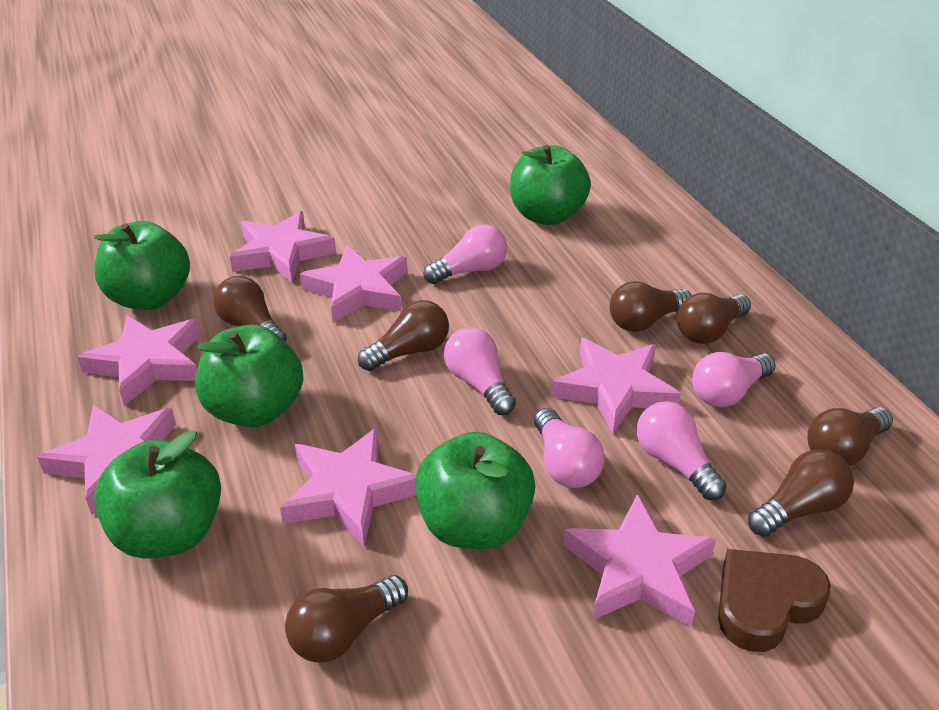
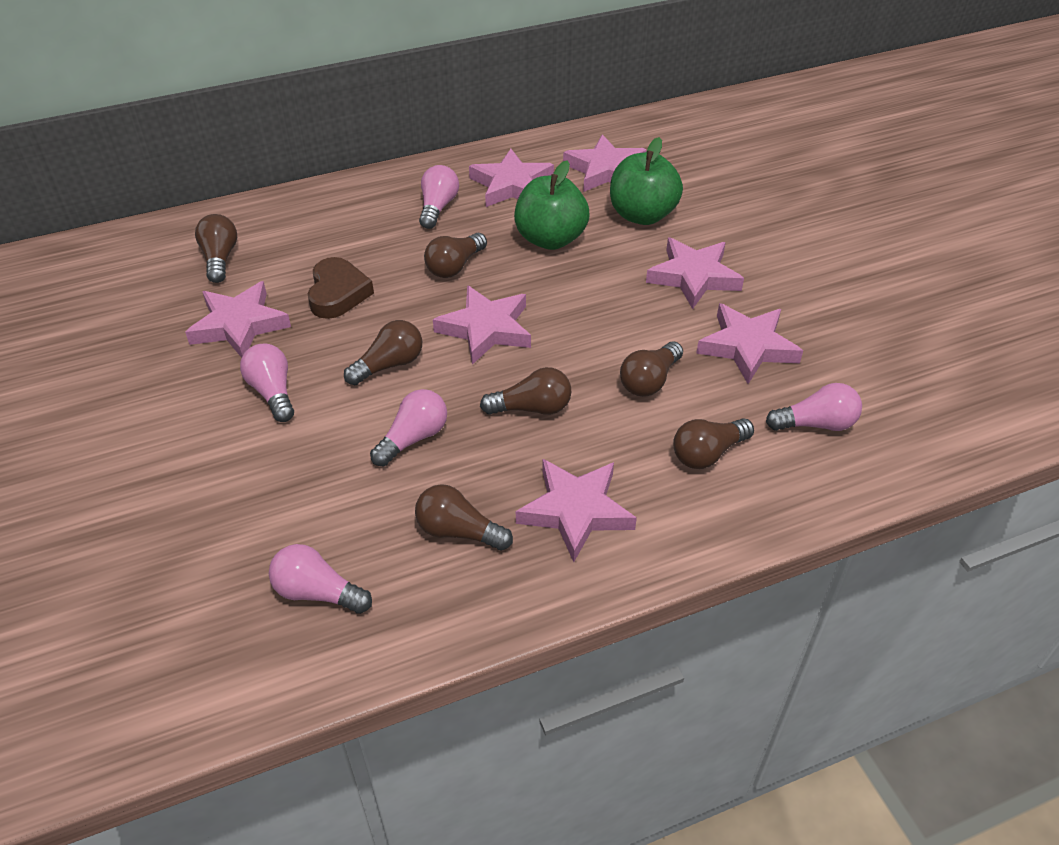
green apple: 5 -> 2

